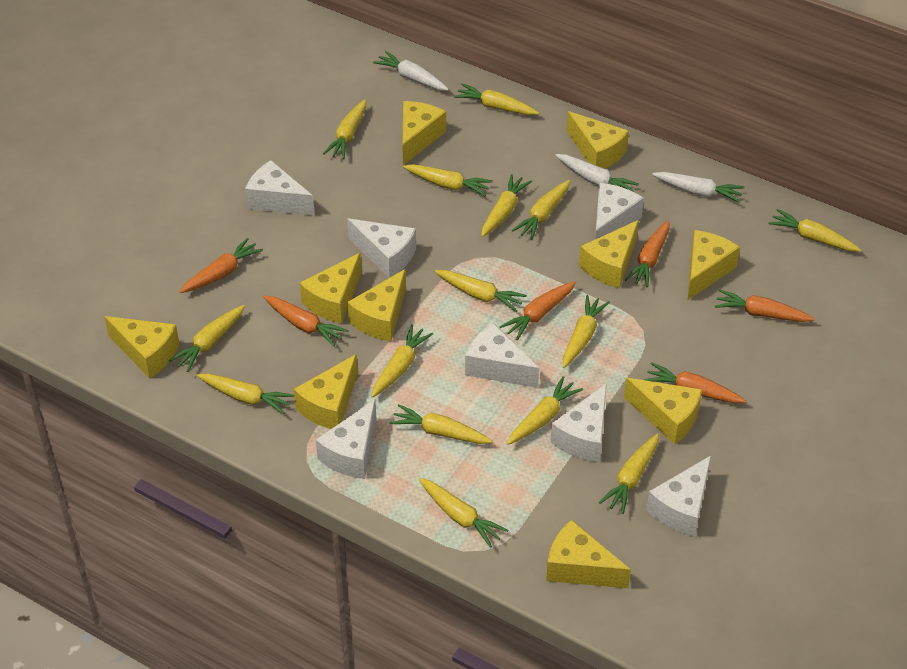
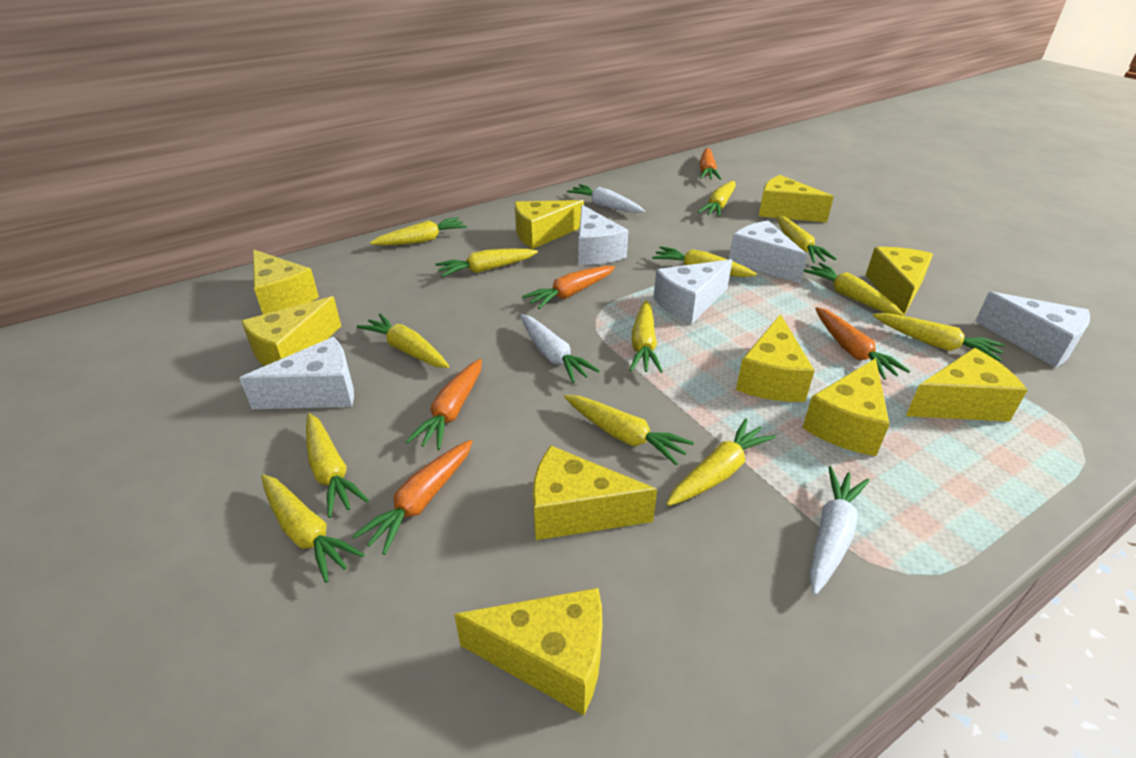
orange carrot: 6 -> 5
white cheese: 7 -> 5
yellow carrot: 15 -> 13

